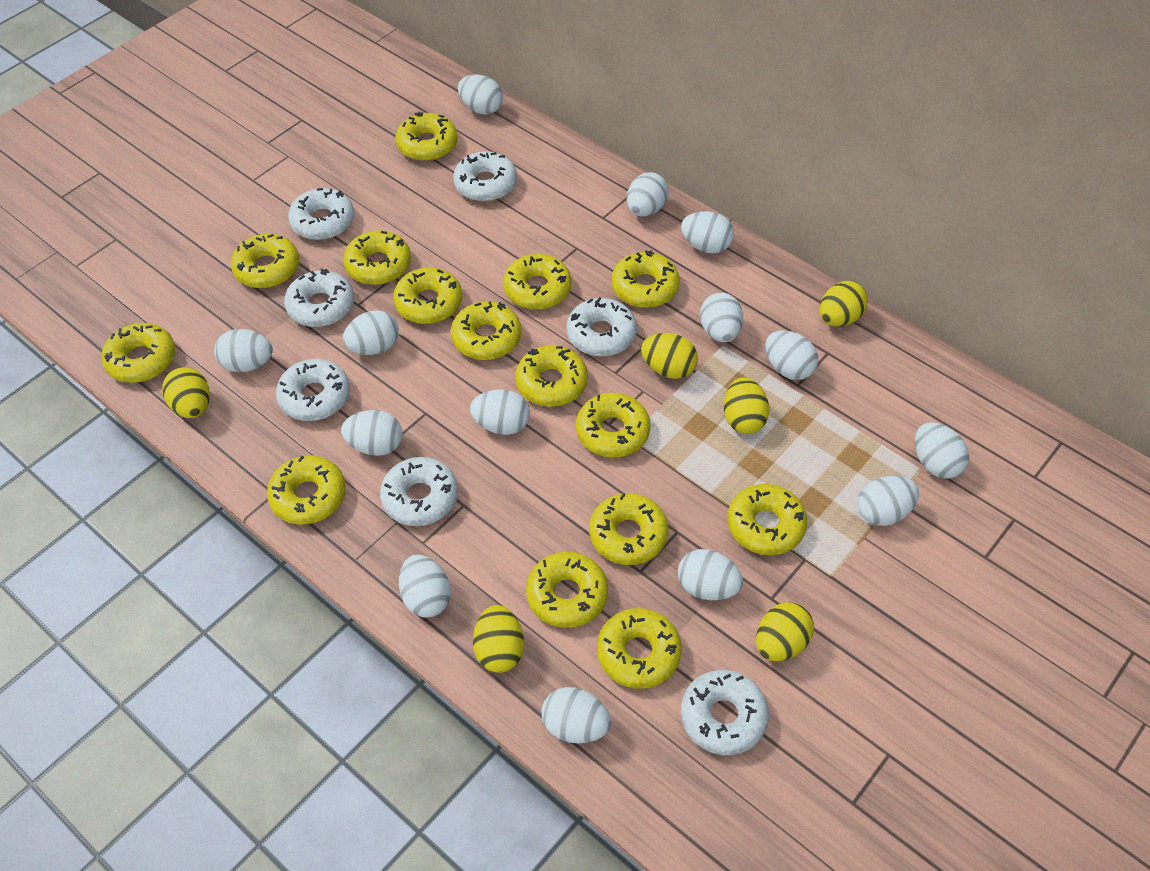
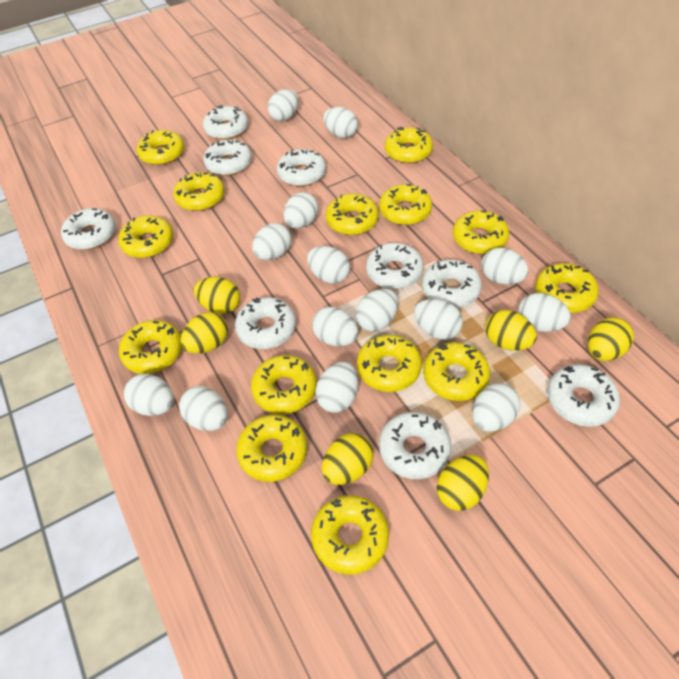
white donut: 7 -> 9
yellow donut: 15 -> 14

